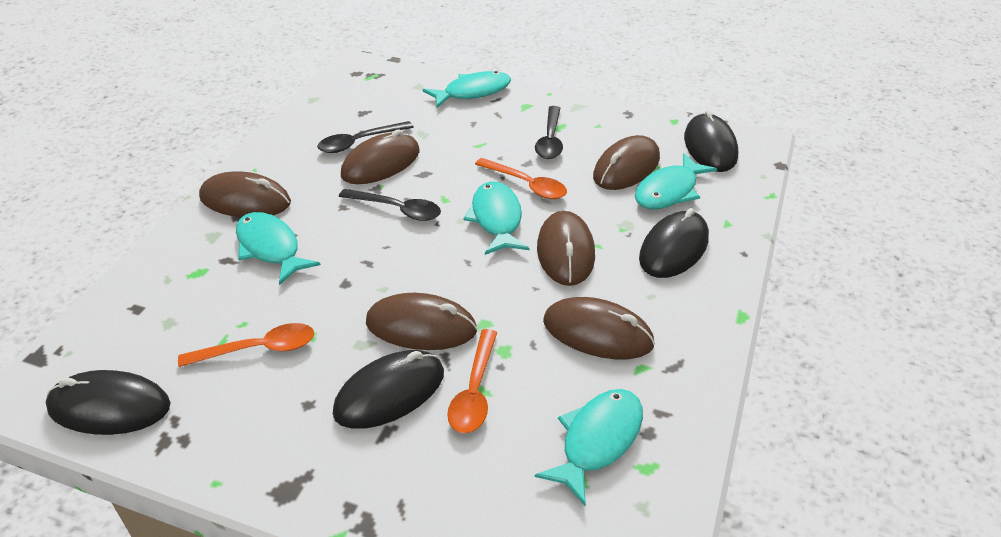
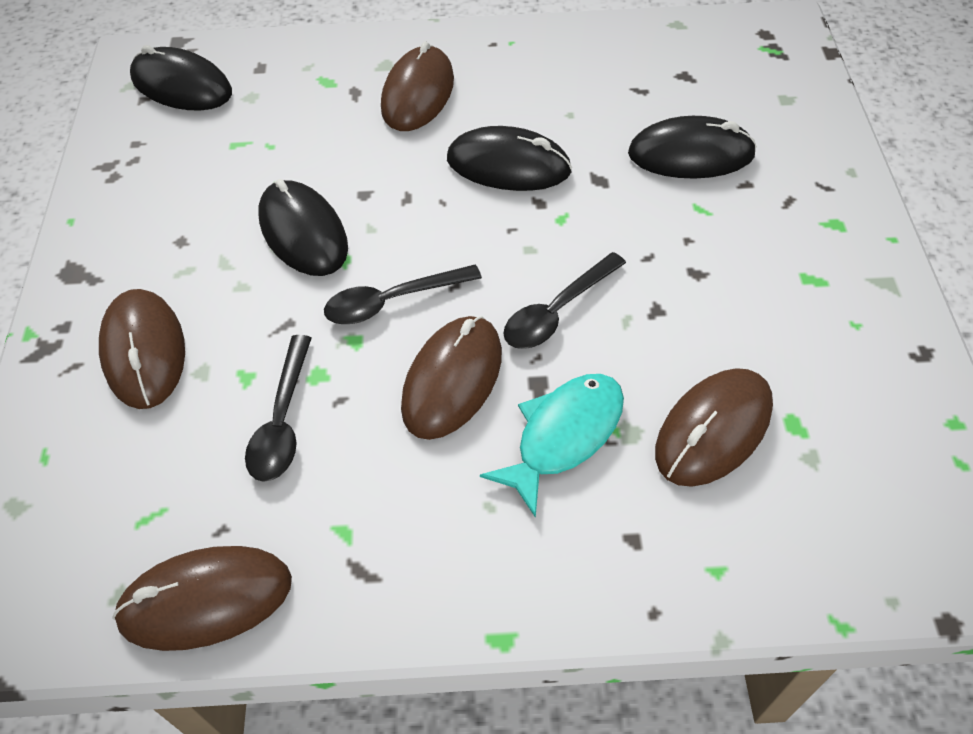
brown mouse: 6 -> 5
orange spoon: 3 -> 0
turquoise fish: 5 -> 1

